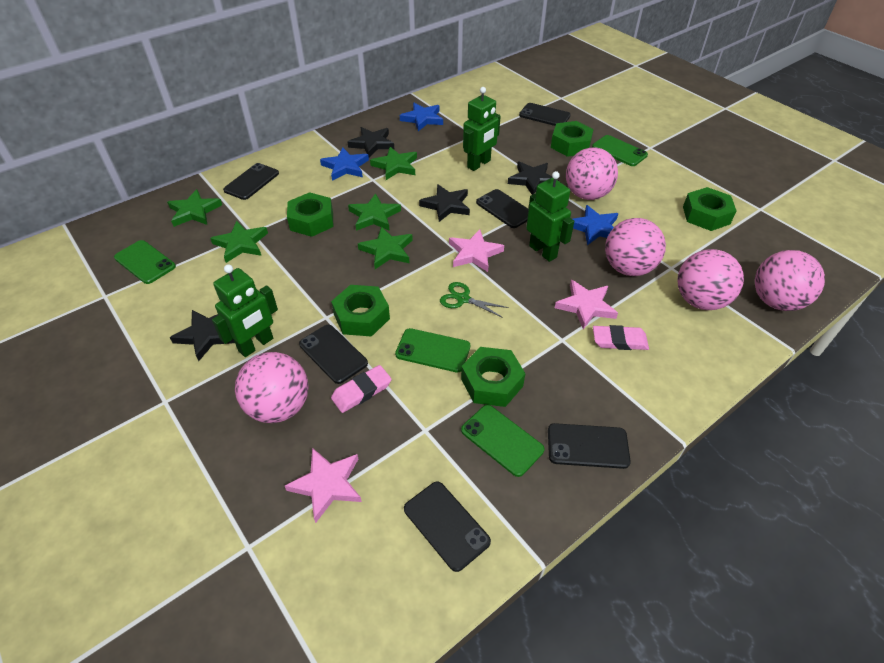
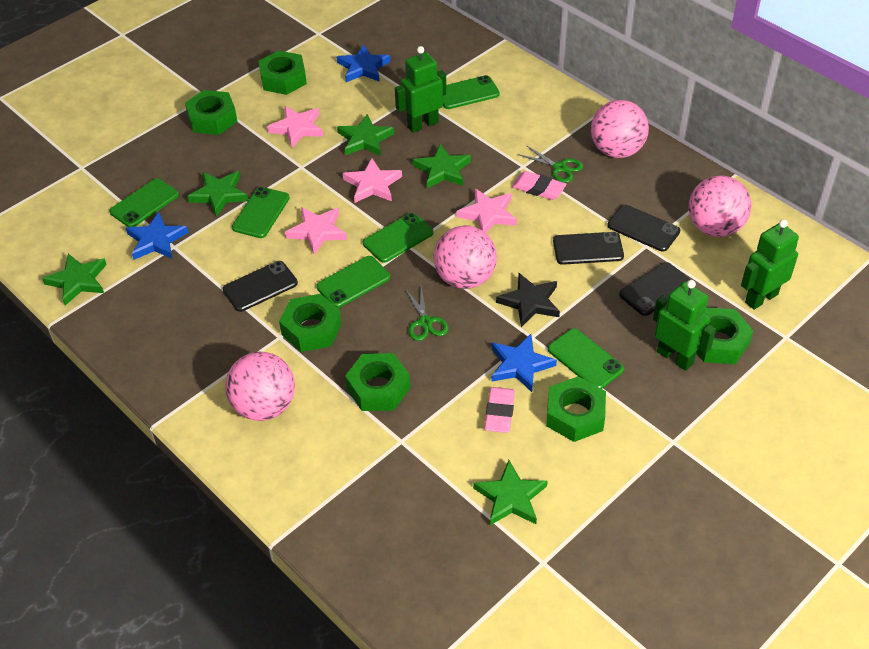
black phone: 6 -> 4
black star: 4 -> 1
green nut: 5 -> 6
green phone: 4 -> 6
green scissors: 1 -> 2
pink ball: 5 -> 4
pink star: 3 -> 4

